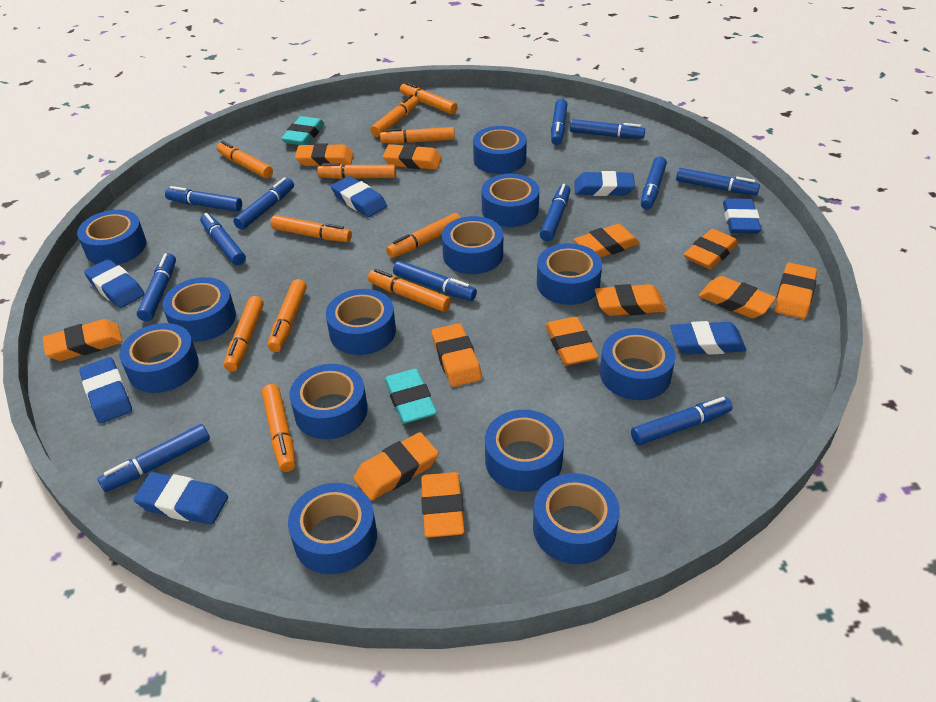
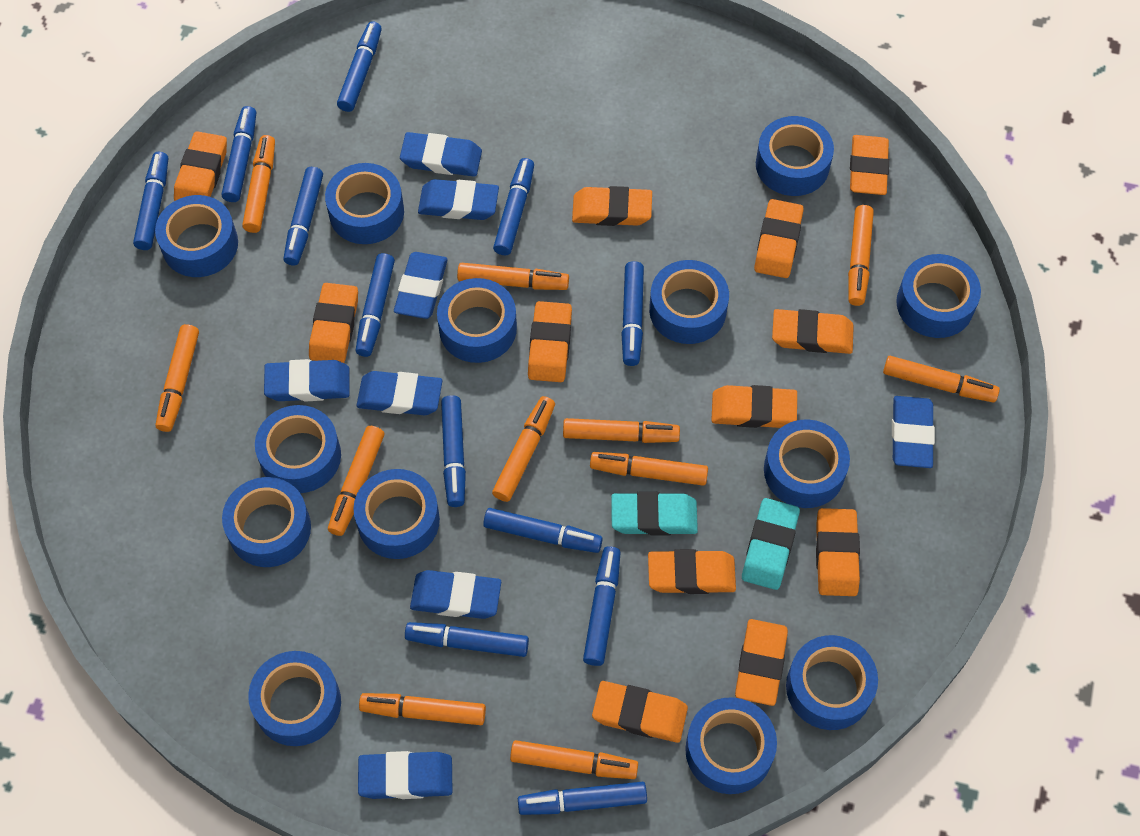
blue eraser: 7 -> 8

